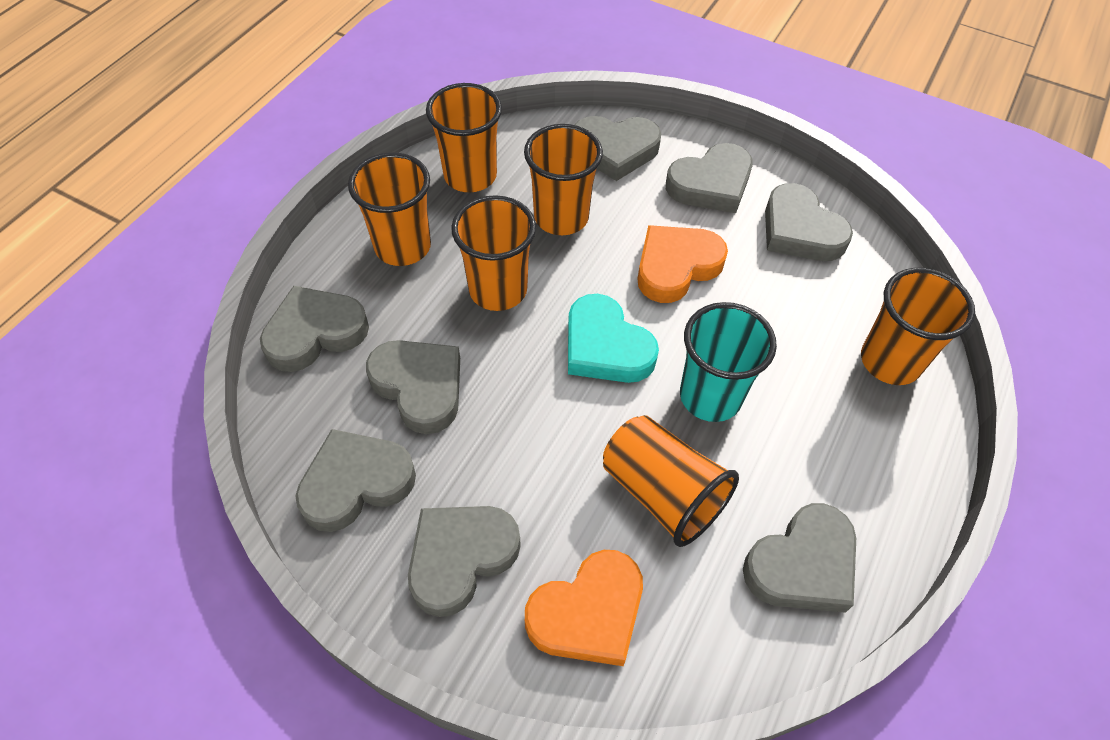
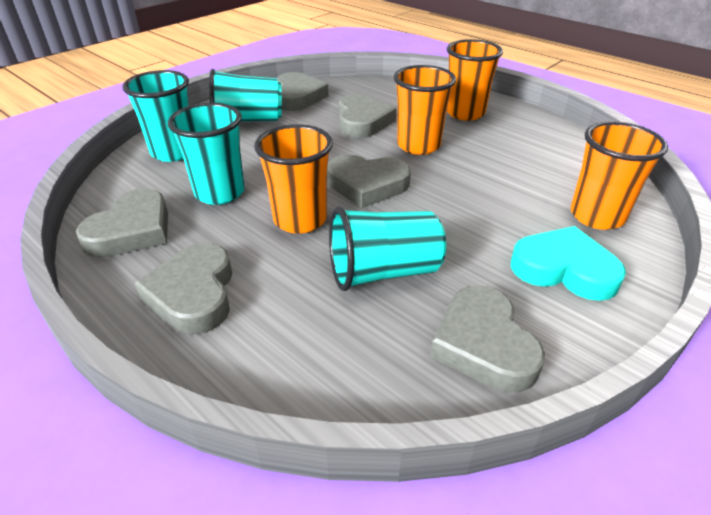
grey heart: 8 -> 6
orange cup: 6 -> 4
orange heart: 2 -> 0
turquoise cup: 1 -> 4

